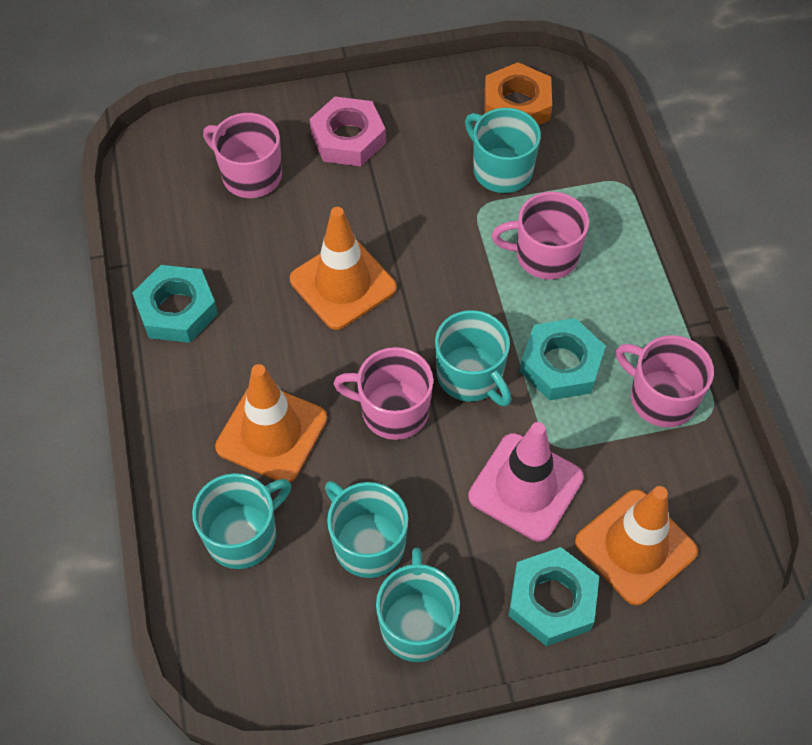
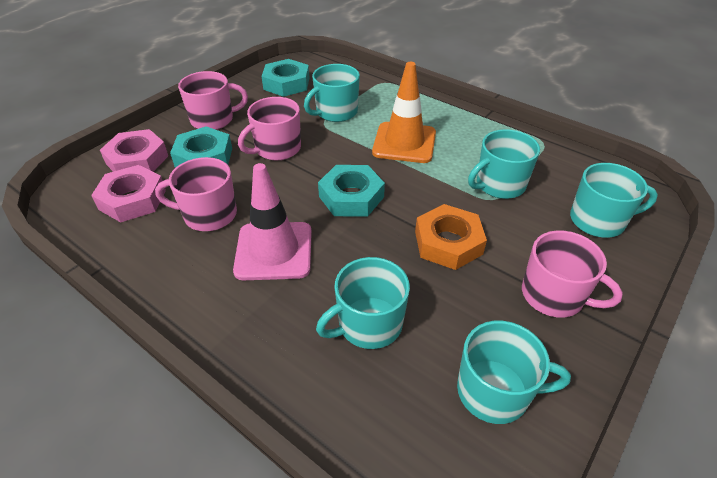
orange traffic cone: 3 -> 1
pink nut: 1 -> 2

